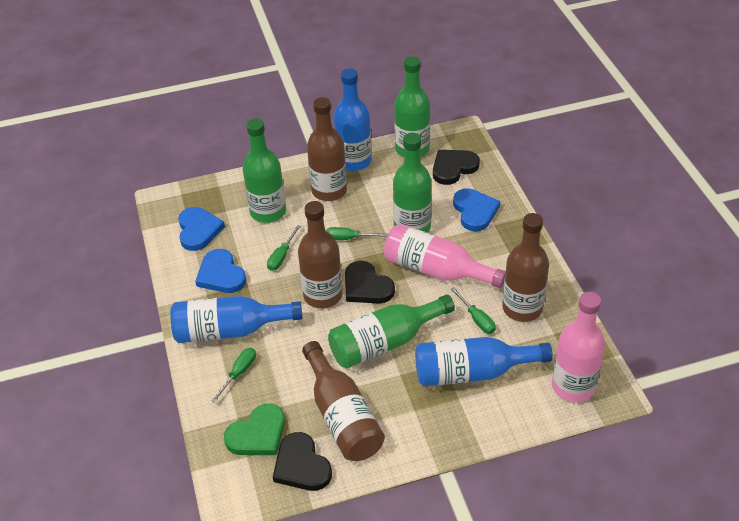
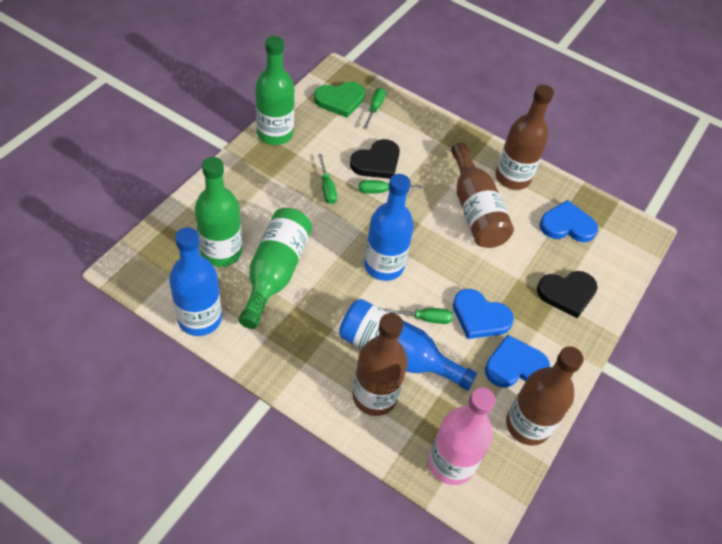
black heart: 3 -> 2
green bottle: 4 -> 3
pink bottle: 2 -> 1

